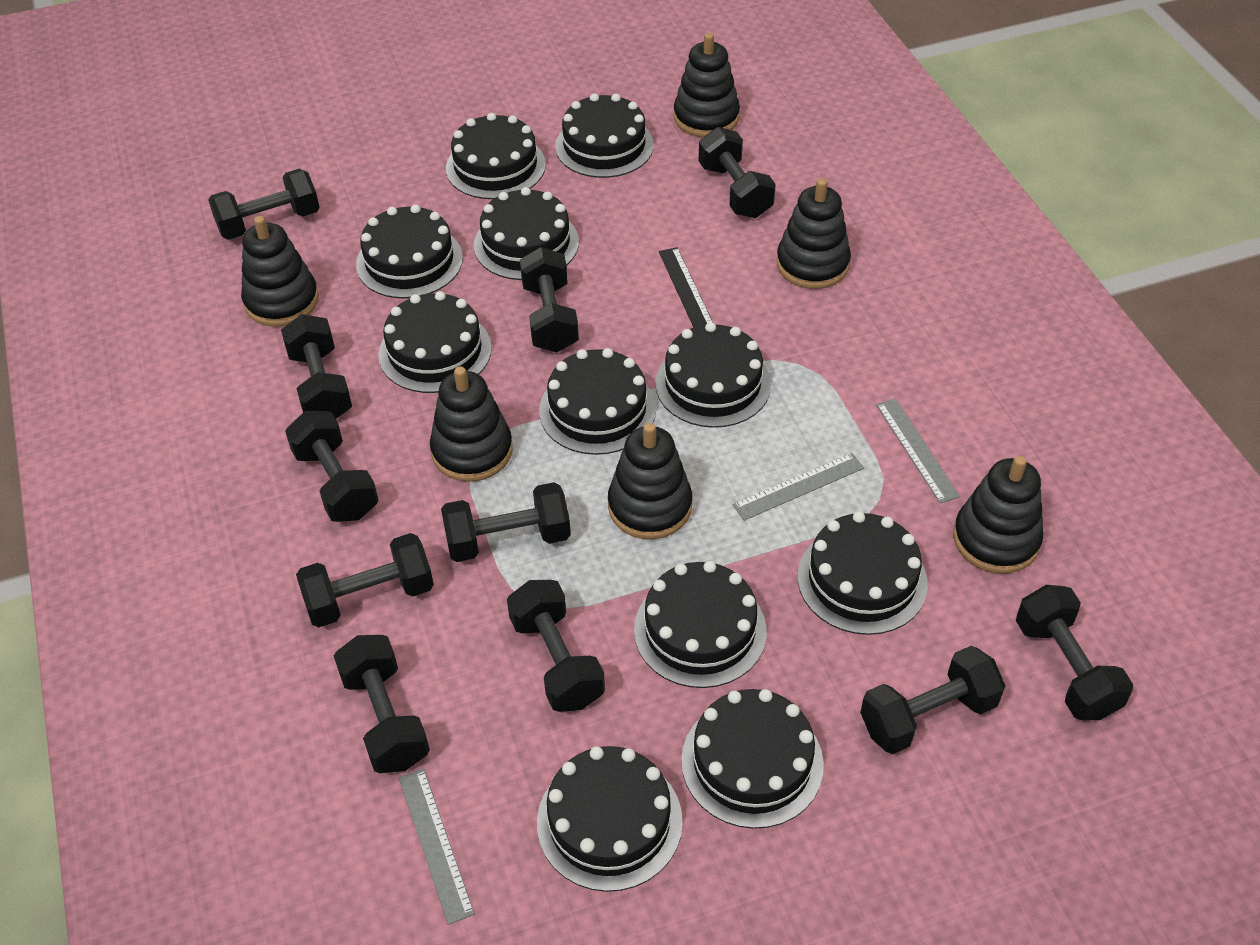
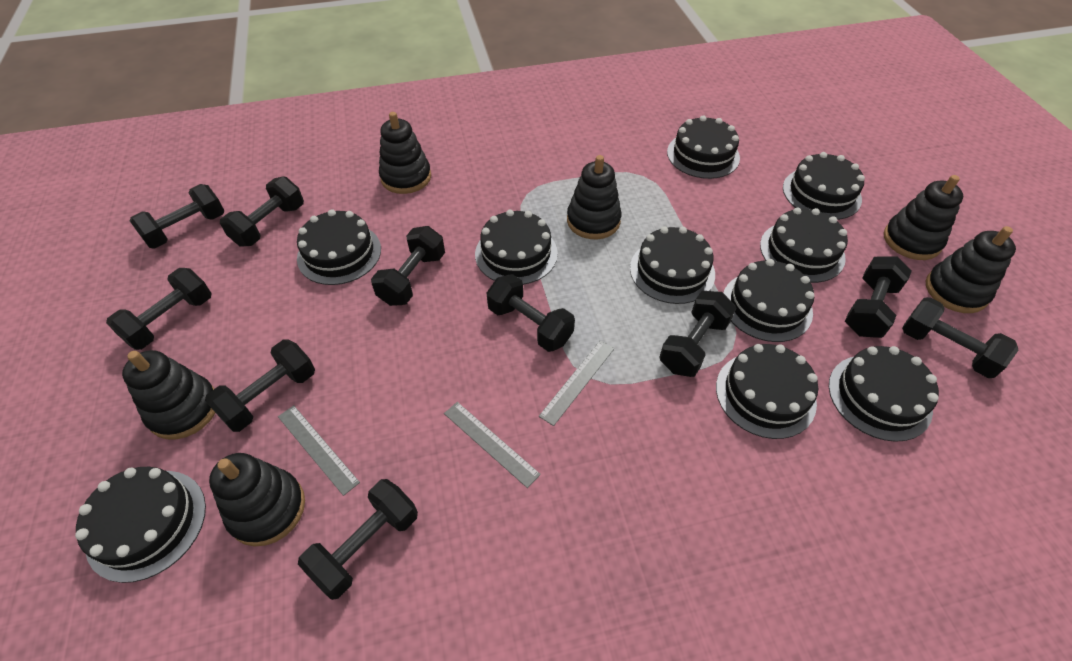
black cake: 11 -> 10
black dumbbell: 11 -> 10
black ruler: 1 -> 0

